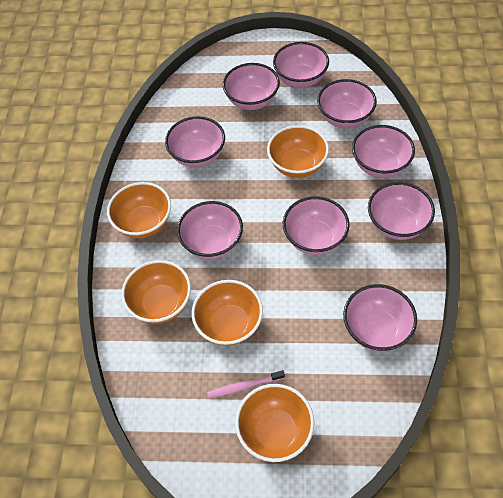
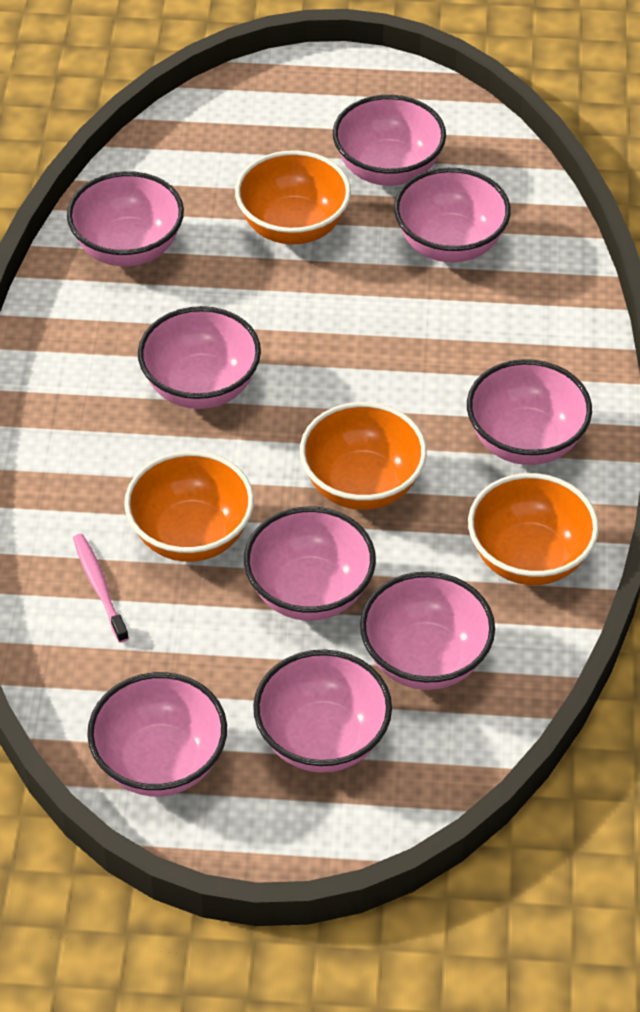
orange bowl: 5 -> 4

